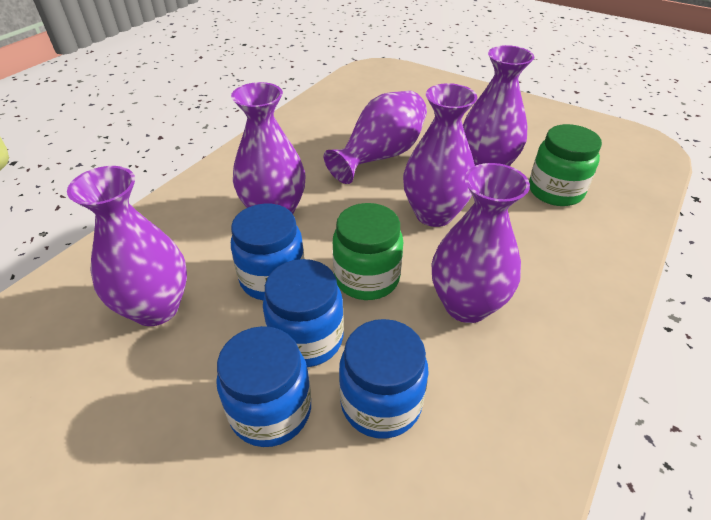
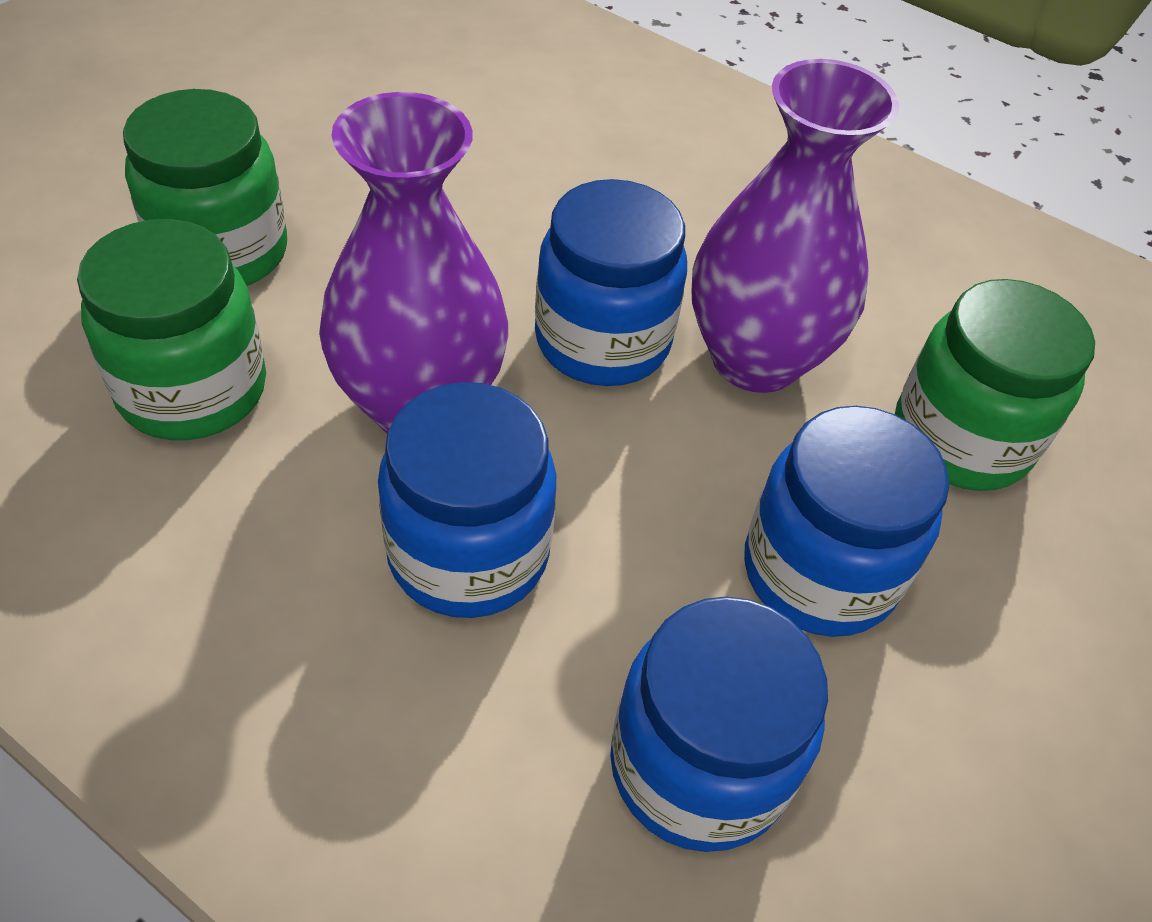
green jar: 2 -> 3
purple vase: 6 -> 2

